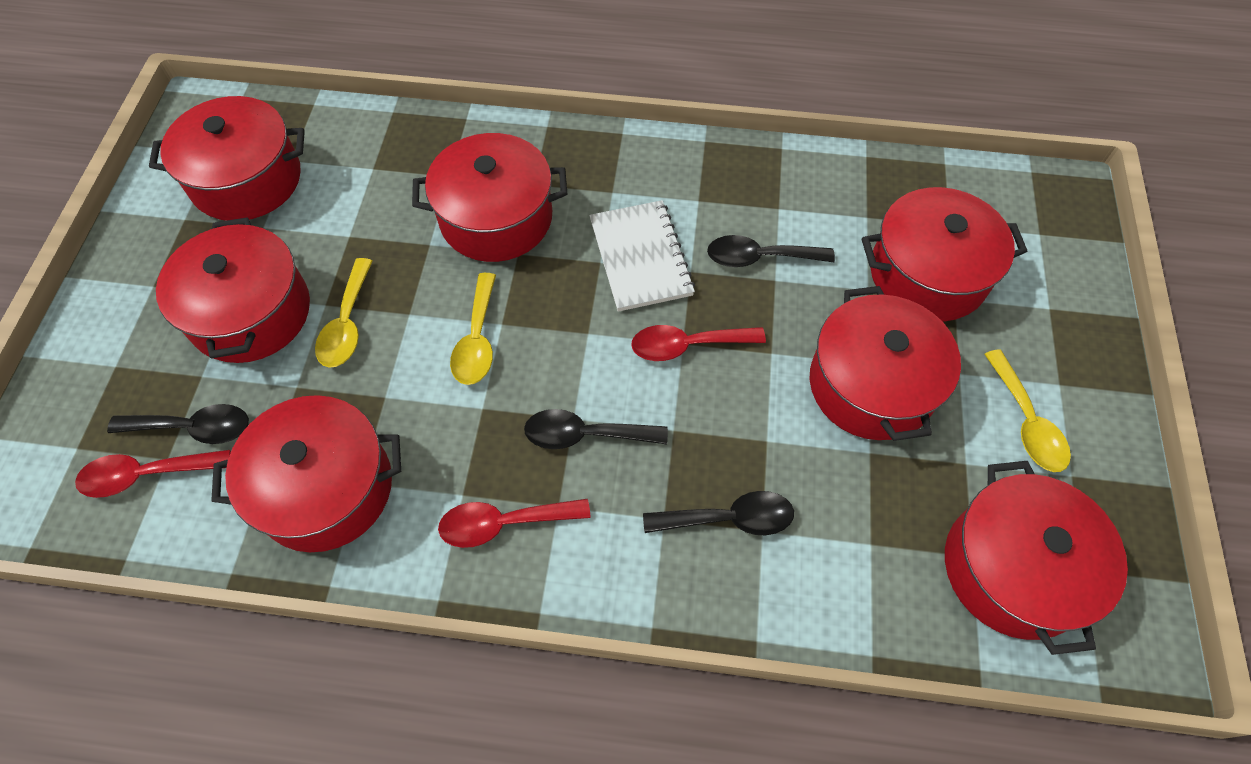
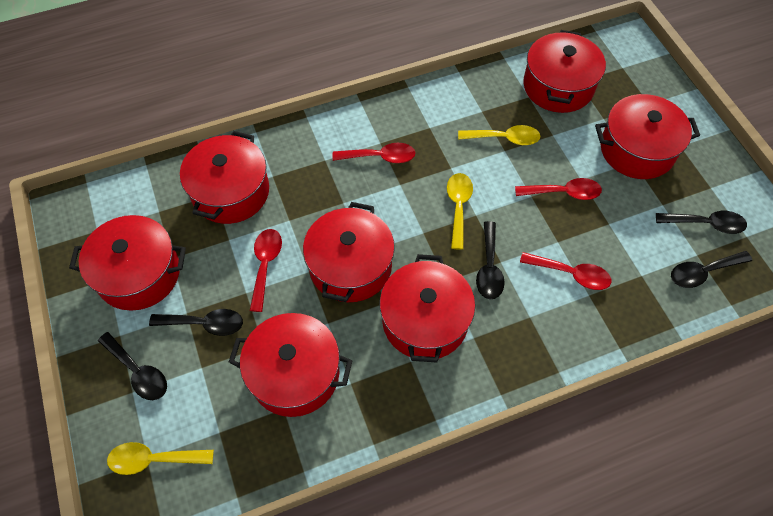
black spoon: 4 -> 5
red spoon: 3 -> 4
white notebook: 1 -> 0

